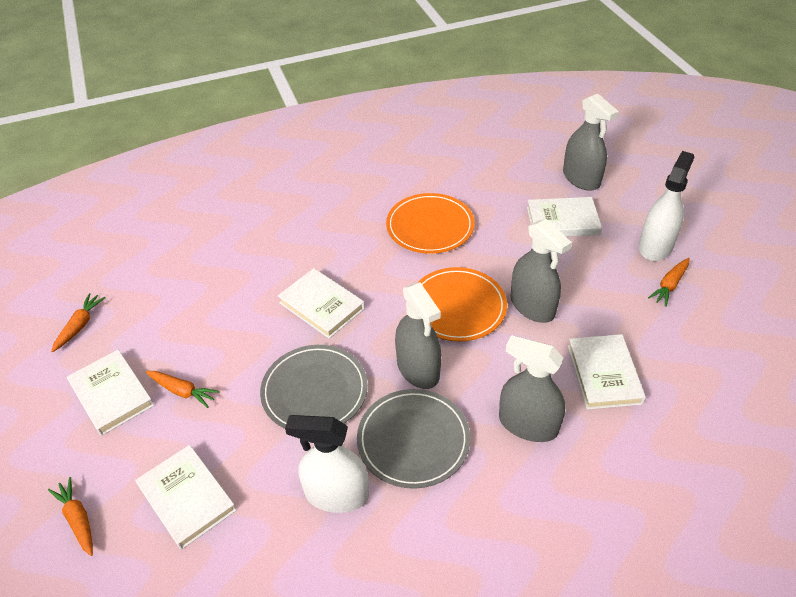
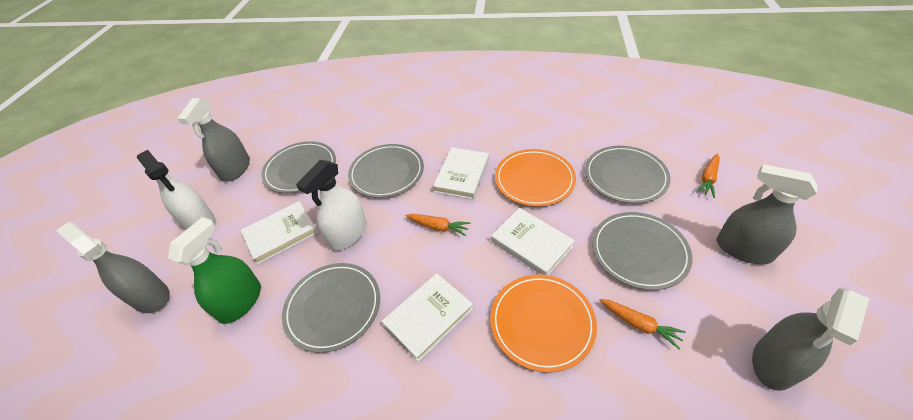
green spray bottle: 0 -> 1
grey plate: 2 -> 5
orange carrot: 4 -> 3
white book: 5 -> 4

